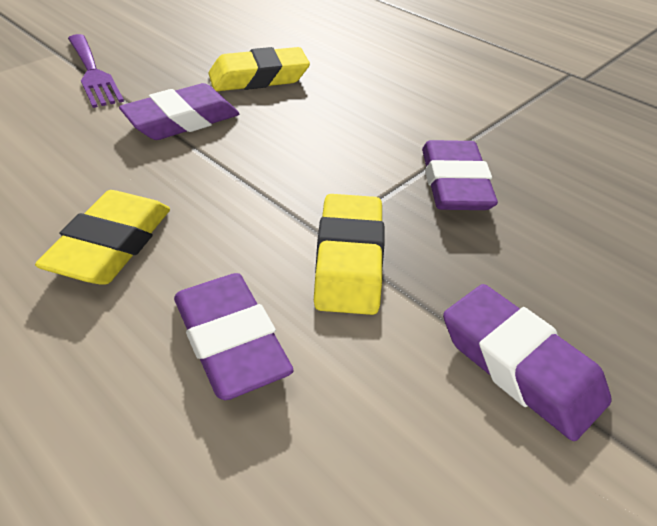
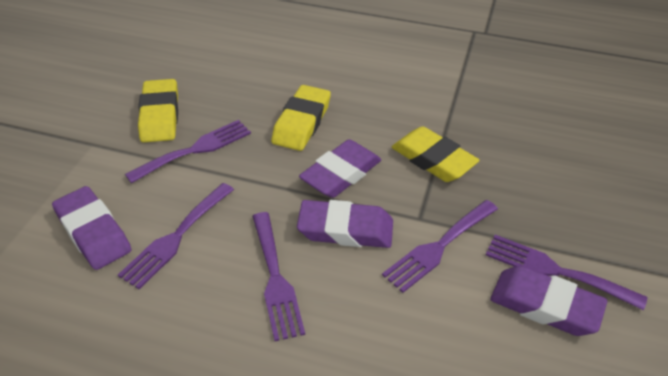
purple fork: 1 -> 5

